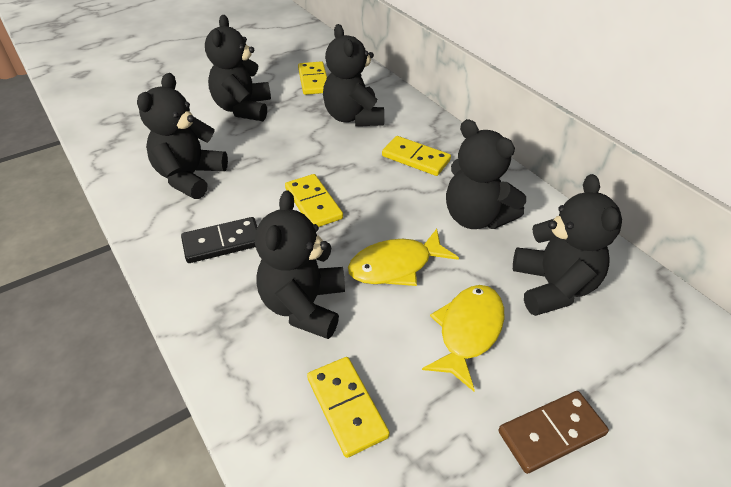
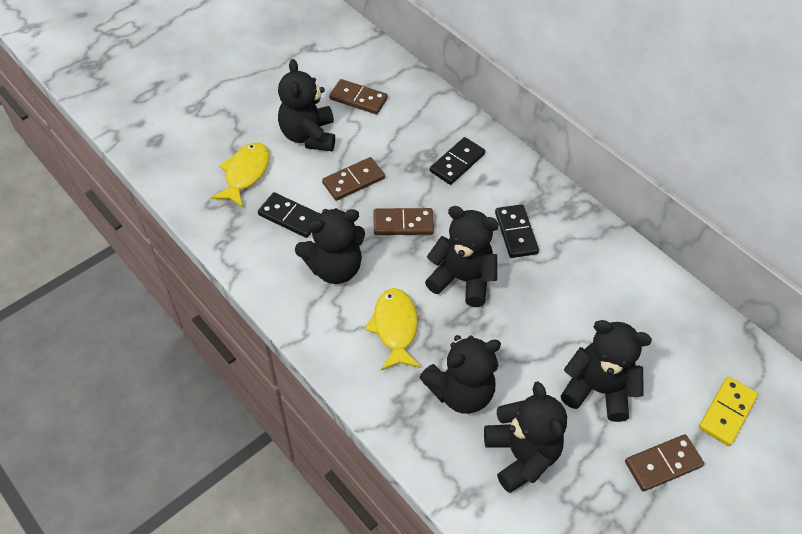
black domino: 1 -> 3
brown domino: 1 -> 4
yellow domino: 4 -> 1

